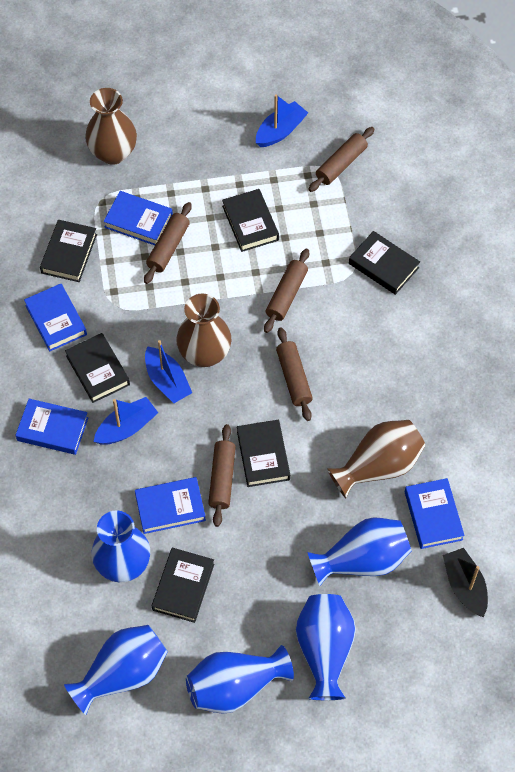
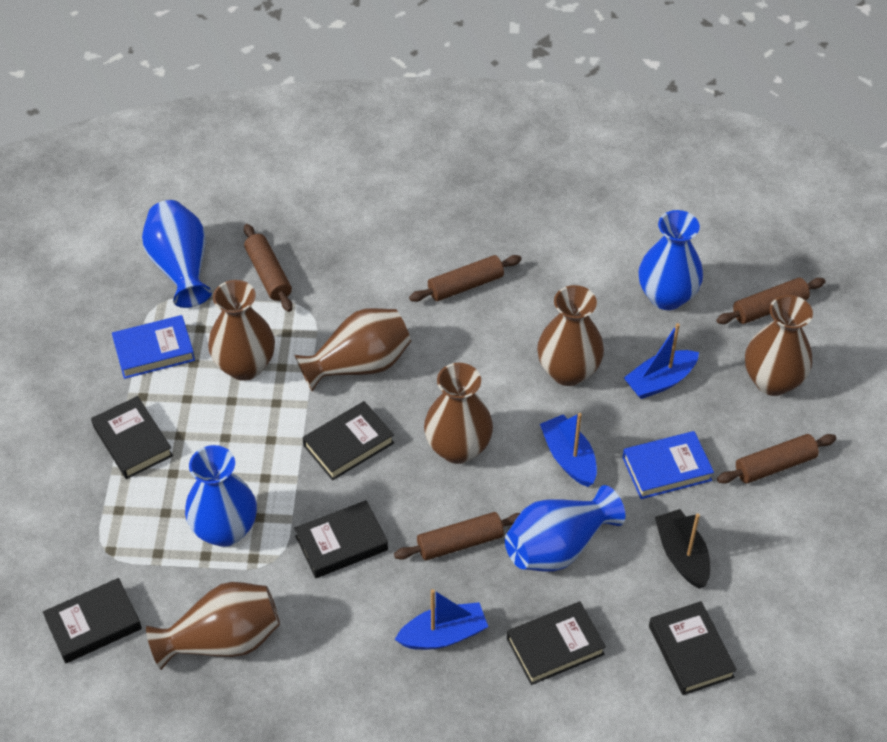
blue book: 5 -> 2
blue vase: 5 -> 4
brown vase: 3 -> 6

